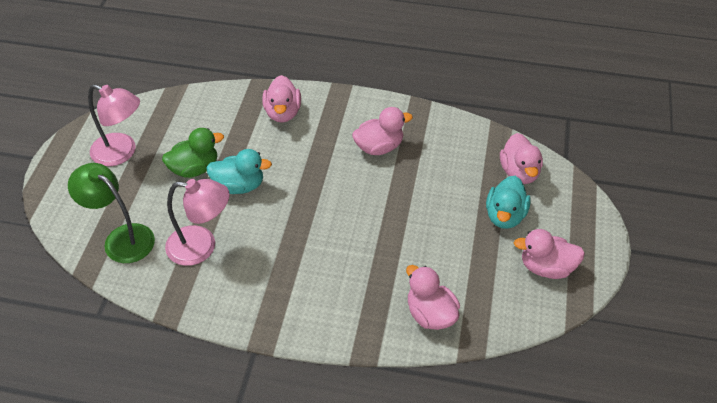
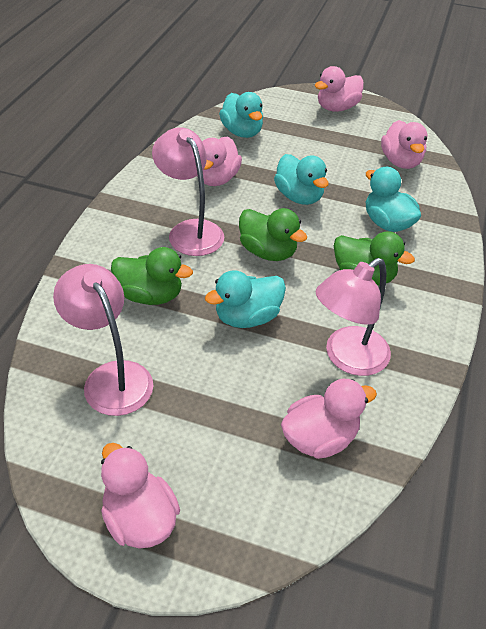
green duck: 1 -> 3
green lamp: 1 -> 0
pink lamp: 2 -> 3
turquoise duck: 2 -> 4

